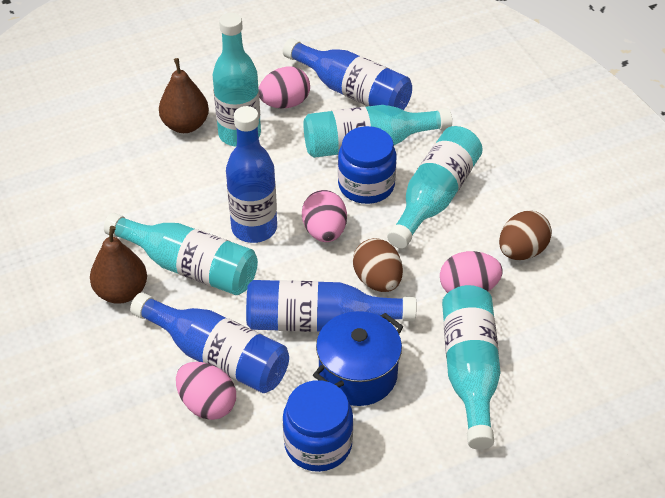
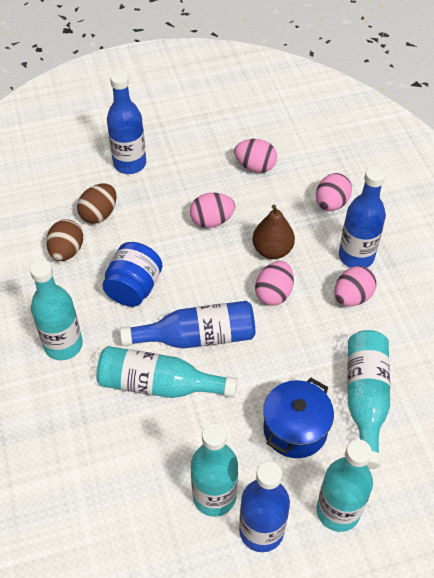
blue jar: 2 -> 1
brown pear: 2 -> 1
pink egg: 4 -> 5

